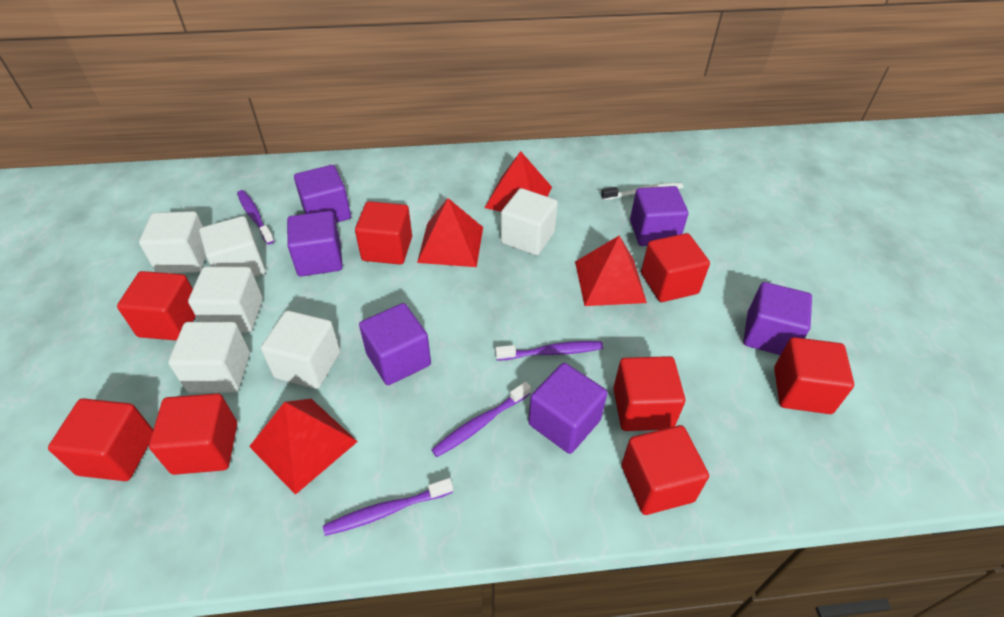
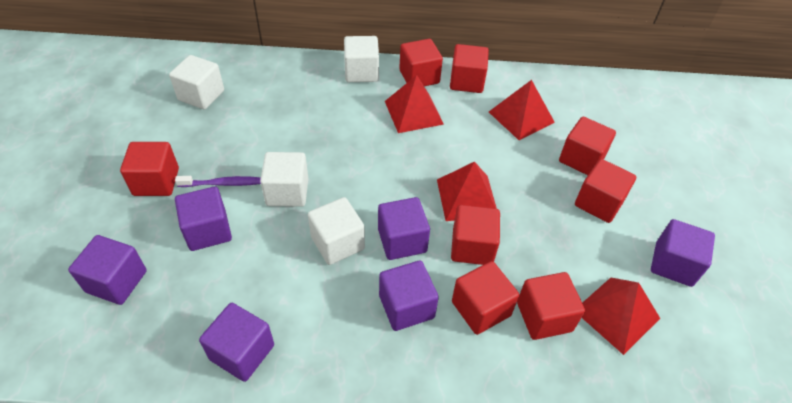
purple toothbrush: 4 -> 1
white cube: 6 -> 4
white toothbrush: 1 -> 0

